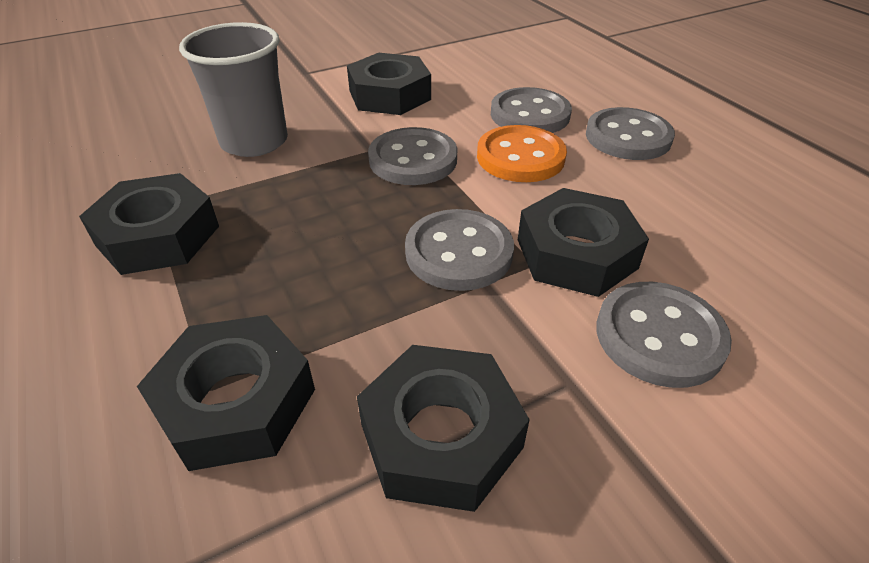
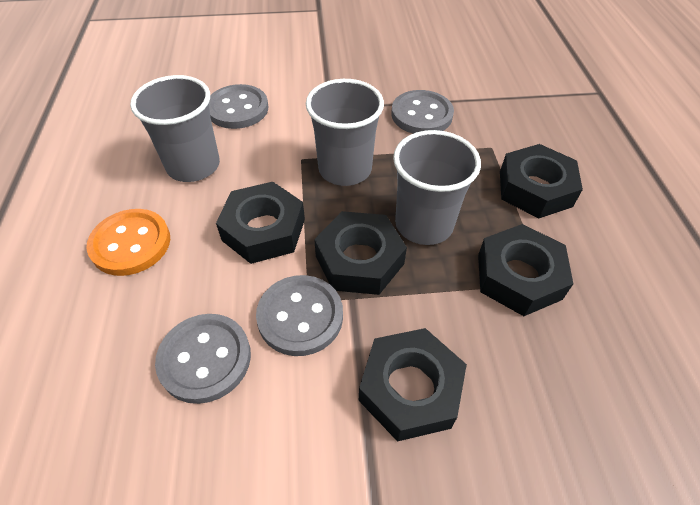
grey button: 5 -> 4
grey cup: 1 -> 3

